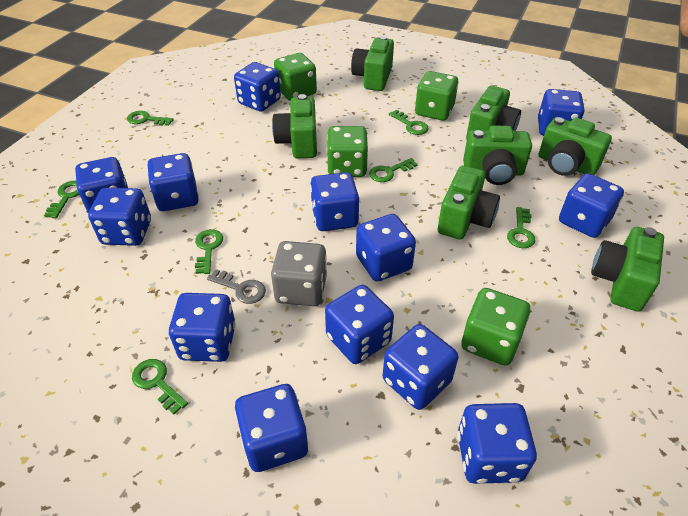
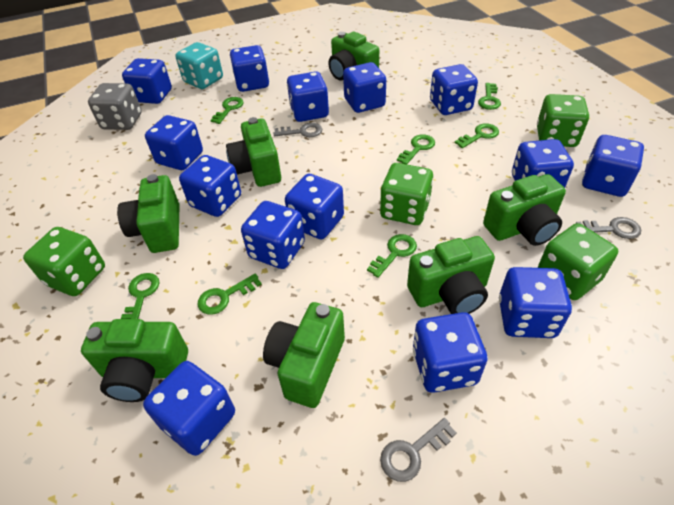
blue dice: 13 -> 14
grey key: 1 -> 3
turquoise dice: 0 -> 1

